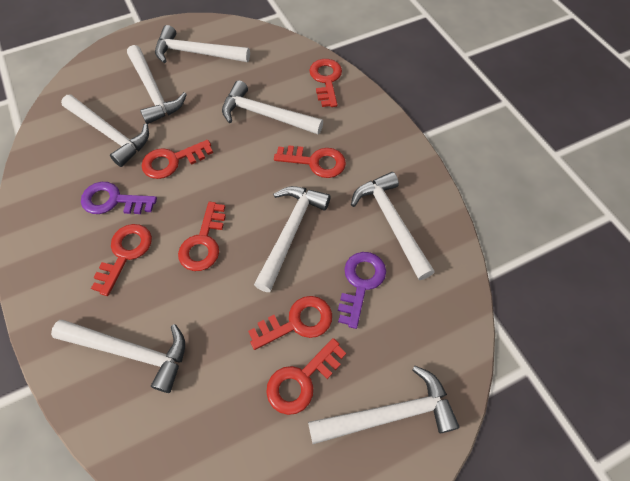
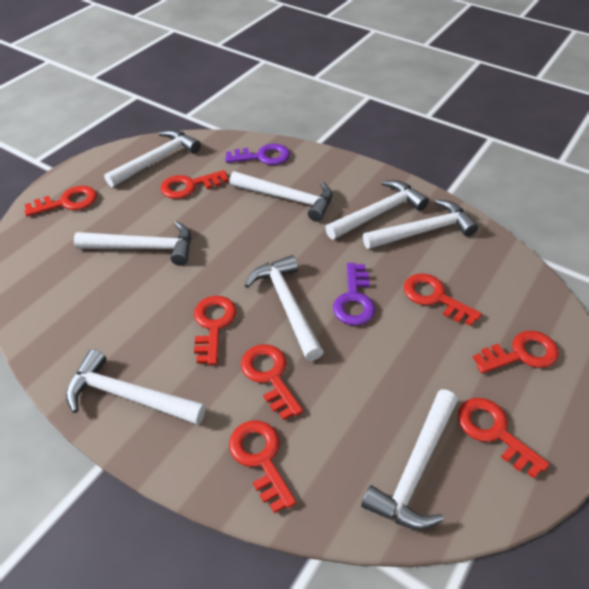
red key: 7 -> 8

